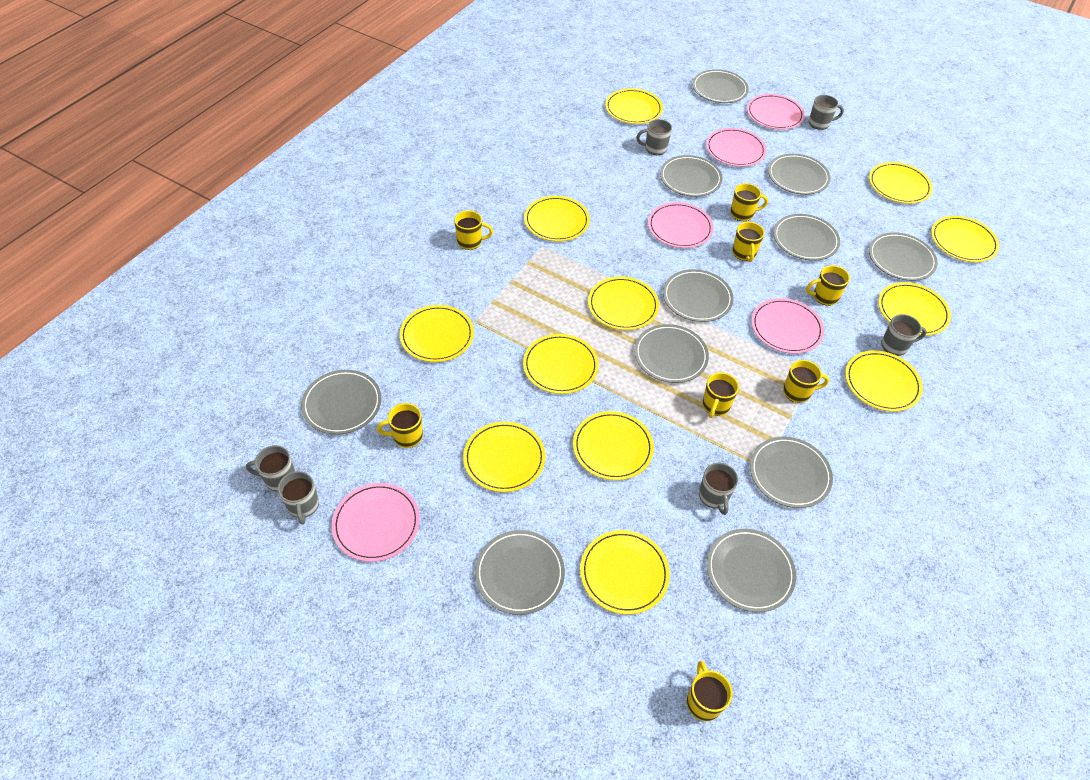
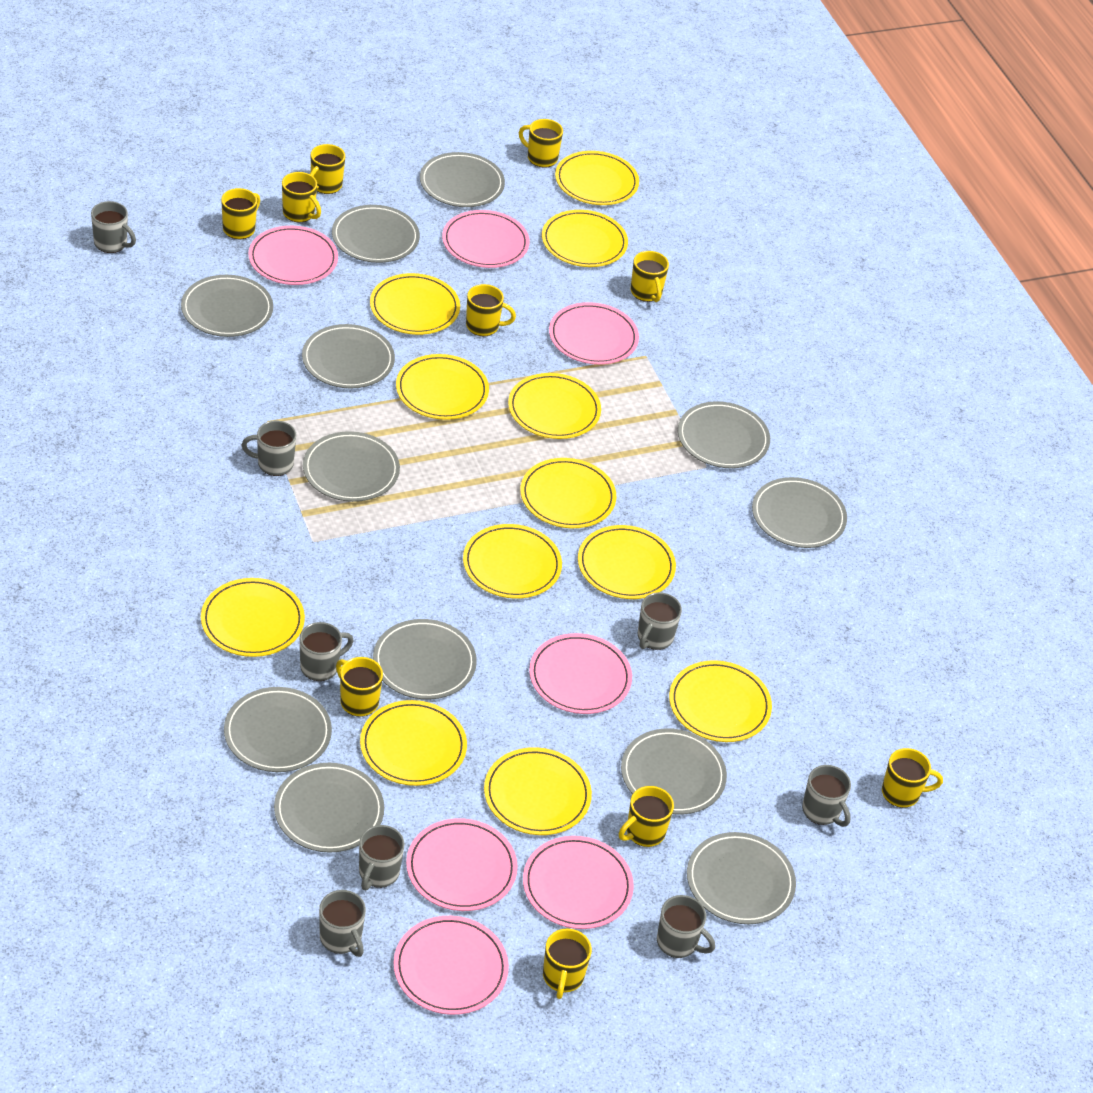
grey mug: 6 -> 8
grey plate: 11 -> 12
pink plate: 5 -> 7
yellow mug: 8 -> 10

